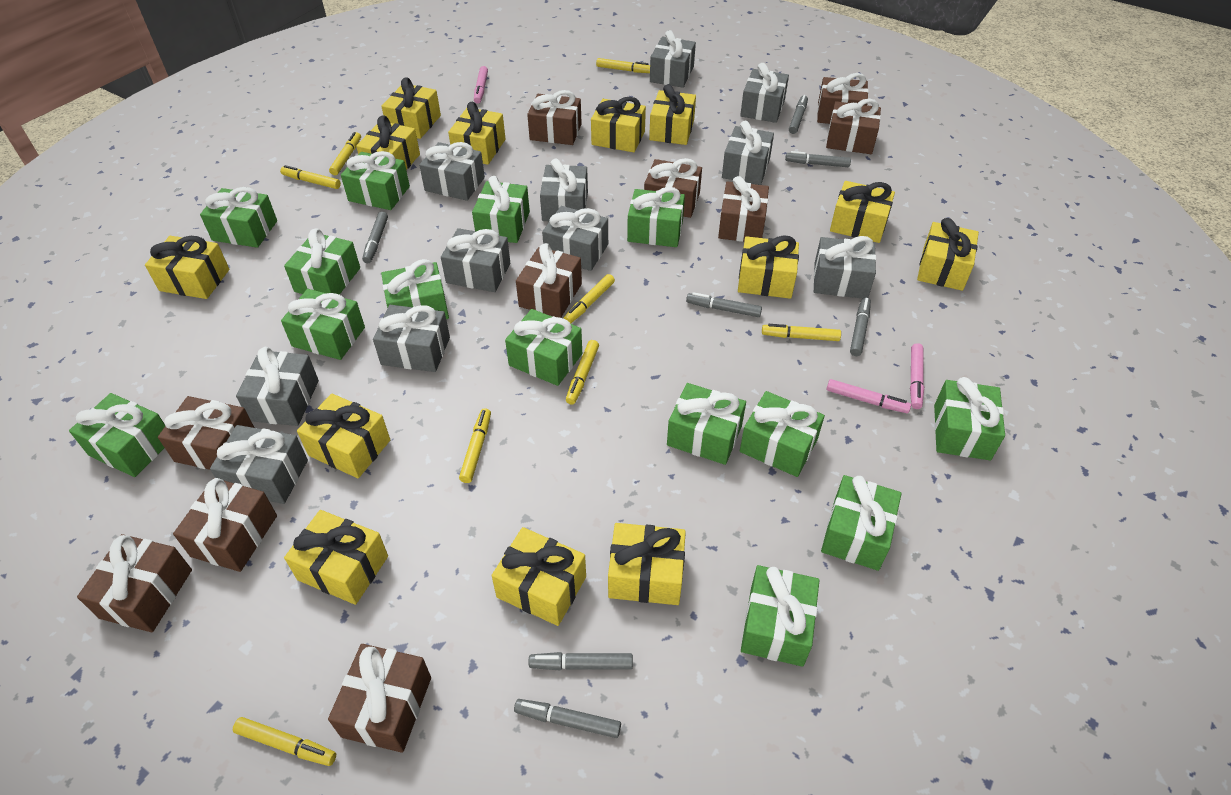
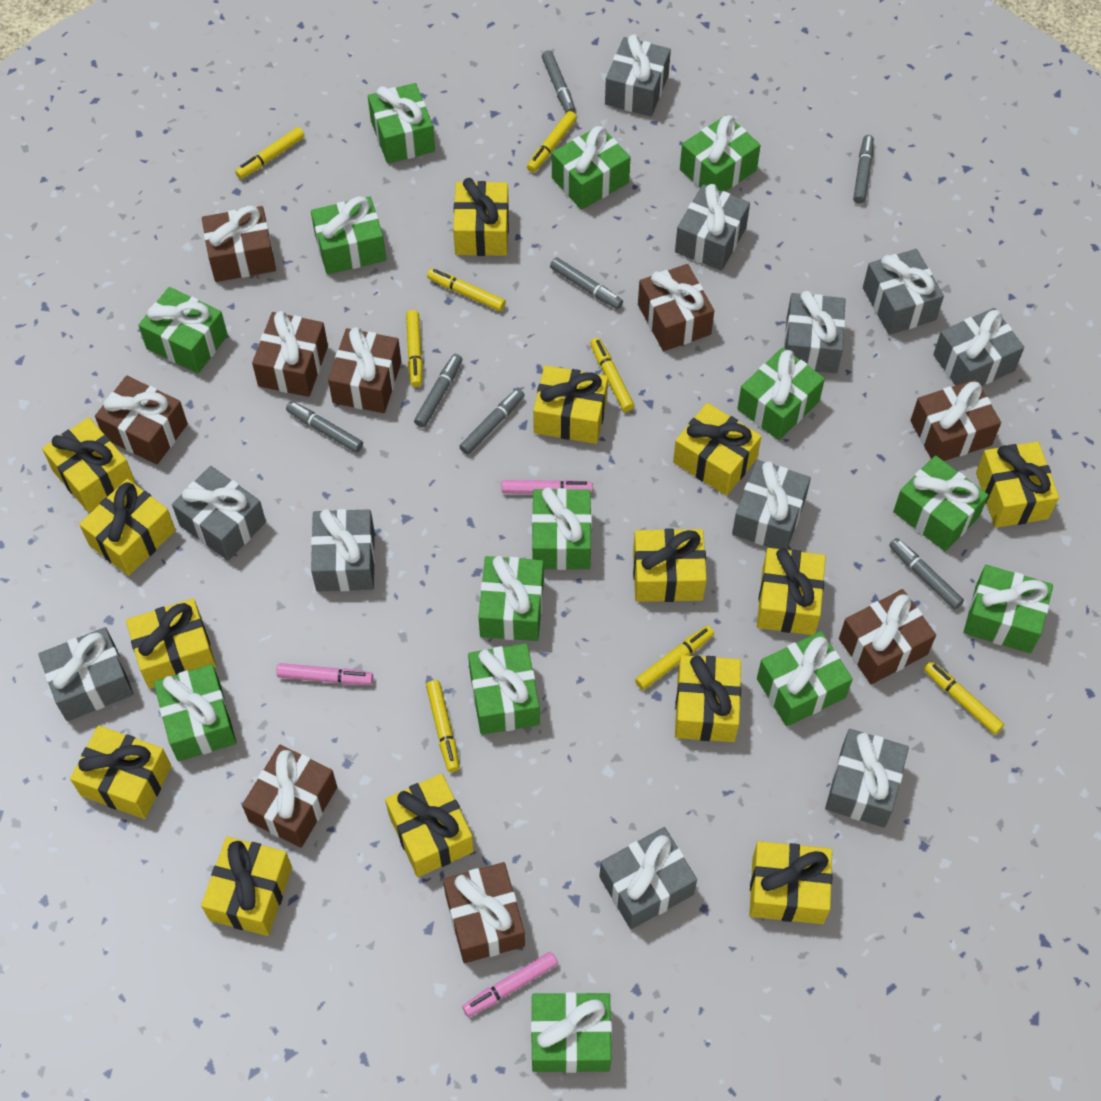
brown gift: 10 -> 9
yellow gift: 13 -> 14

